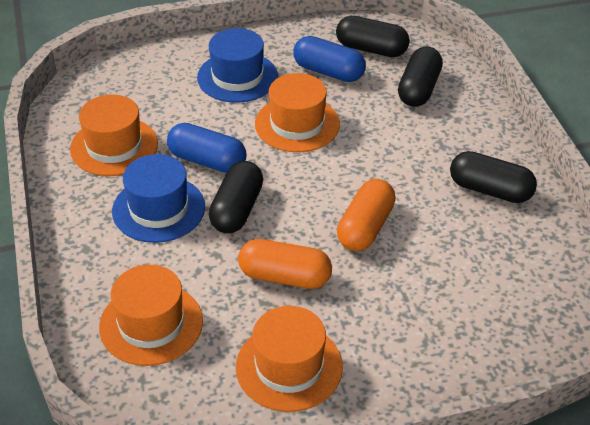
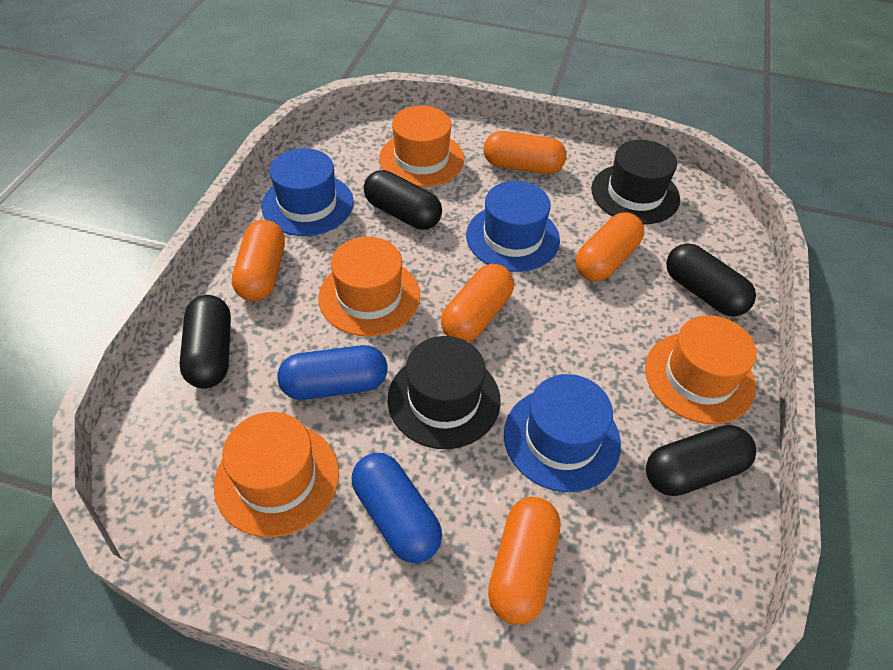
black hat: 0 -> 2
blue hat: 2 -> 3
orange capsule: 2 -> 5

